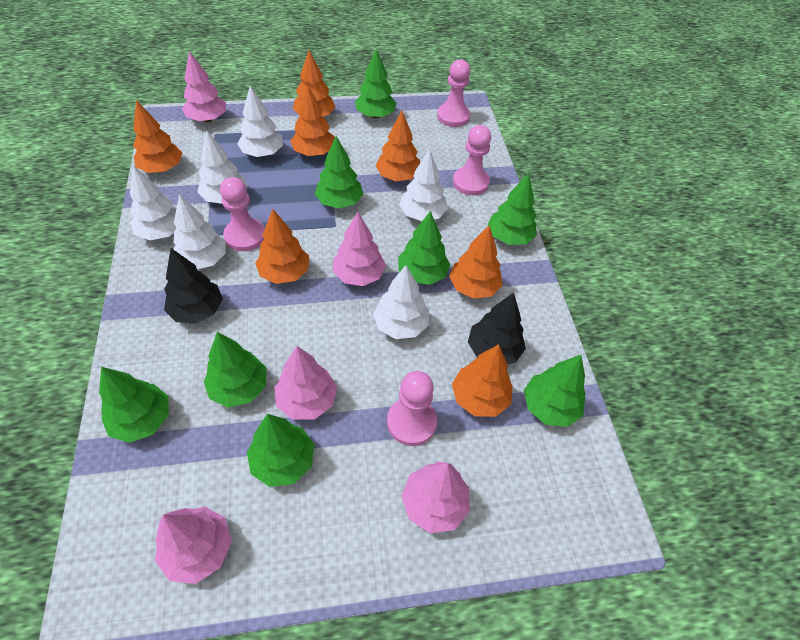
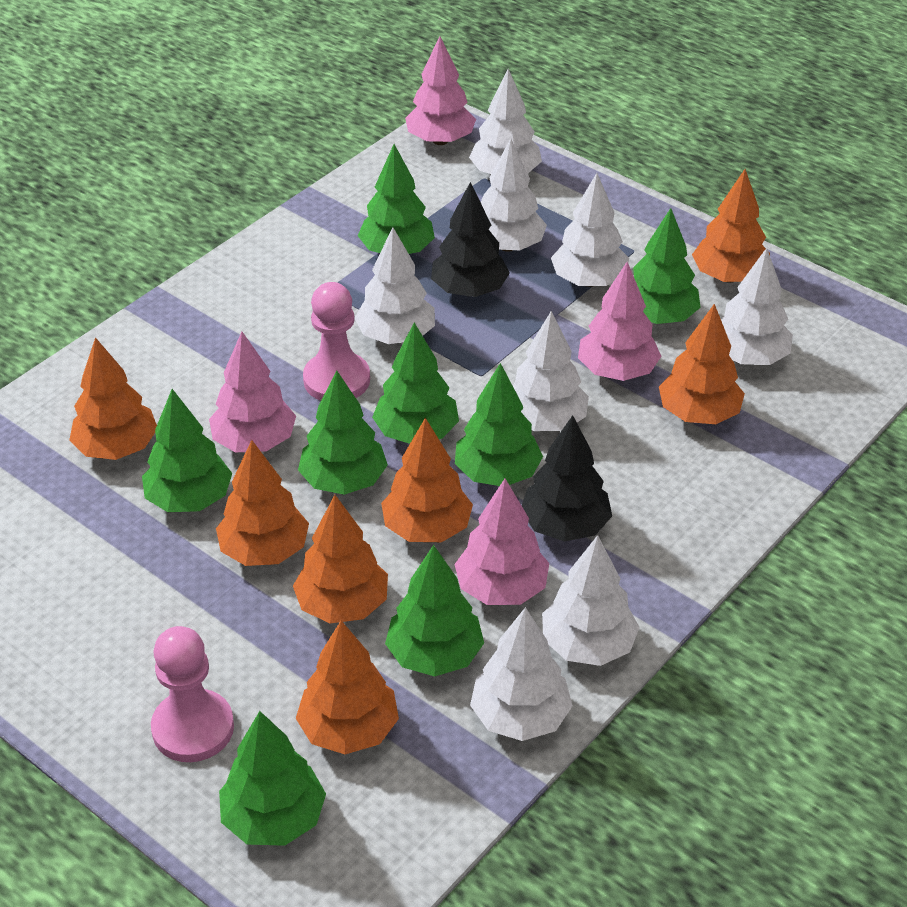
pink pawn: 4 -> 2
pink tree: 5 -> 4
white tree: 6 -> 8

